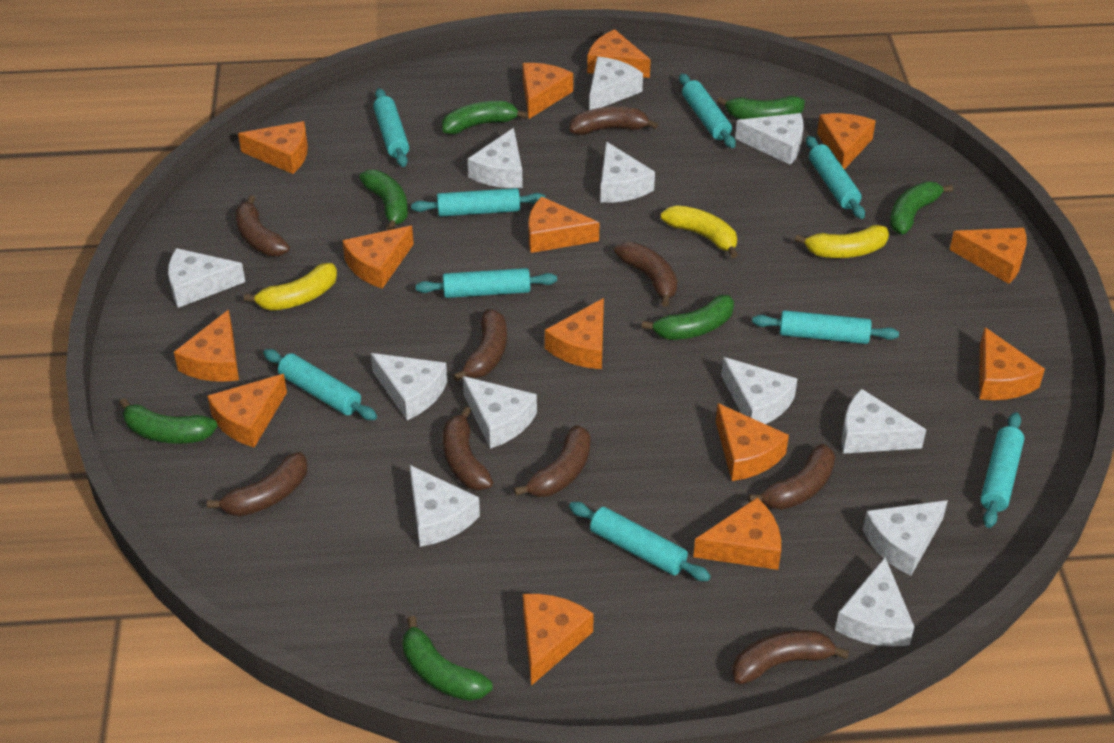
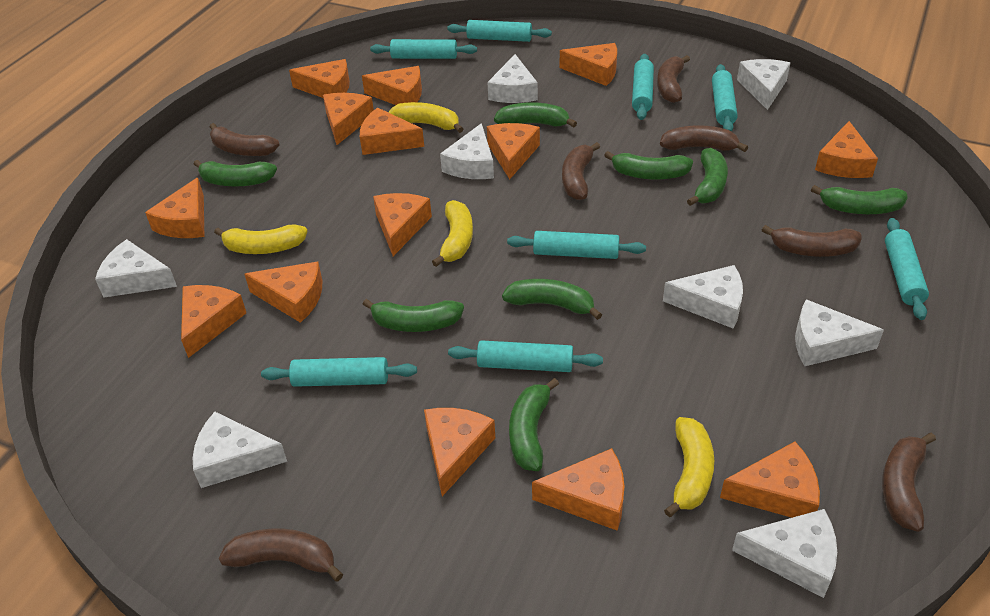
brown banana: 9 -> 7
green banana: 7 -> 8
turquoise rolling pin: 9 -> 8
white cheese: 12 -> 8
yellow banana: 3 -> 4

